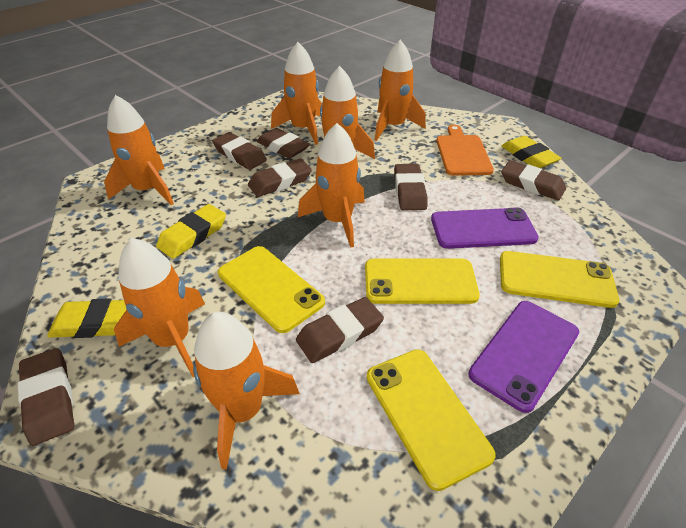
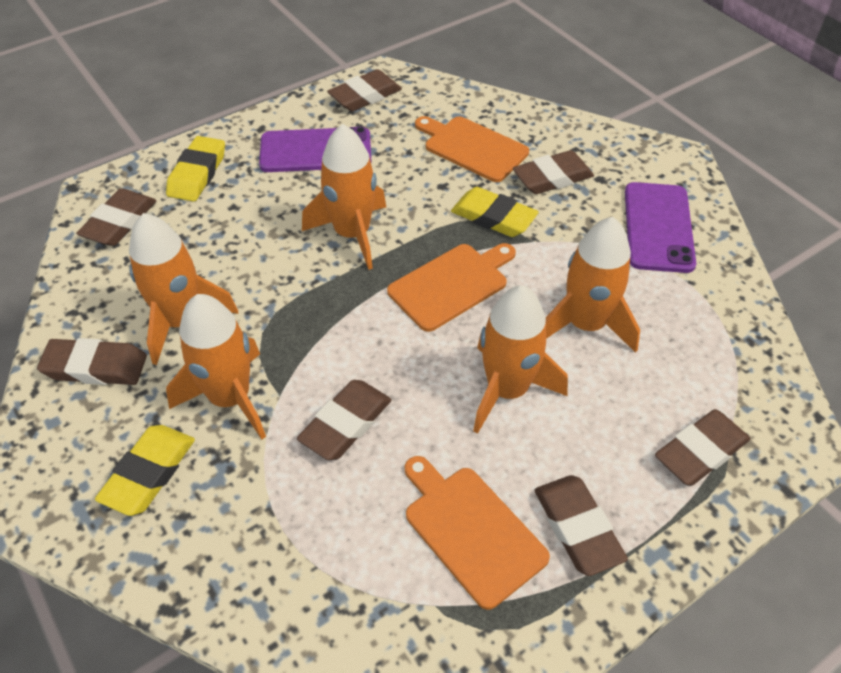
orange cutting board: 1 -> 3
orange rocket: 7 -> 5
yellow phone: 4 -> 0

